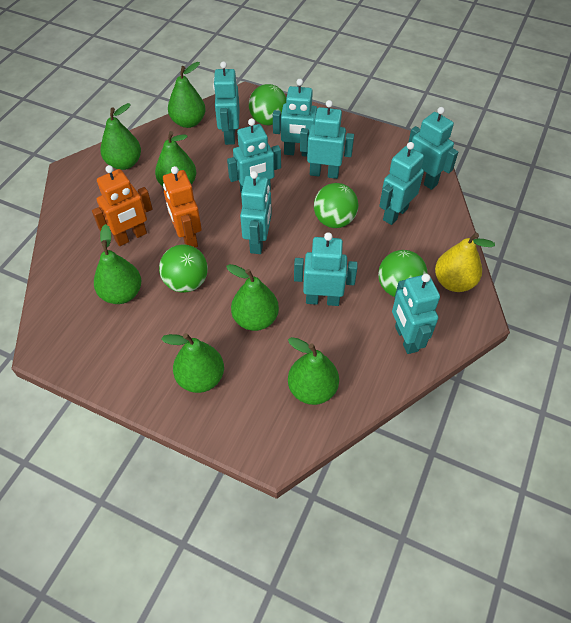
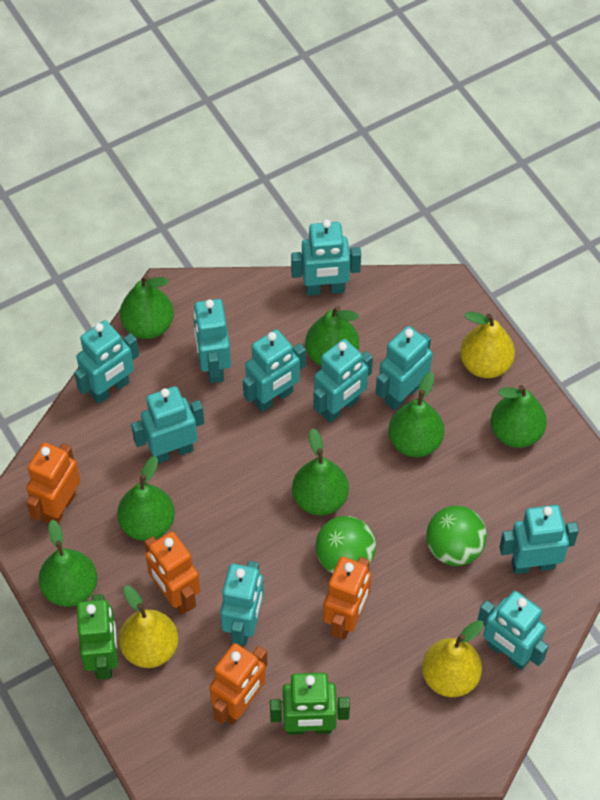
green ball: 4 -> 2
green robot: 0 -> 2
orange robot: 2 -> 4
turquoise robot: 9 -> 10
yellow pear: 1 -> 3

